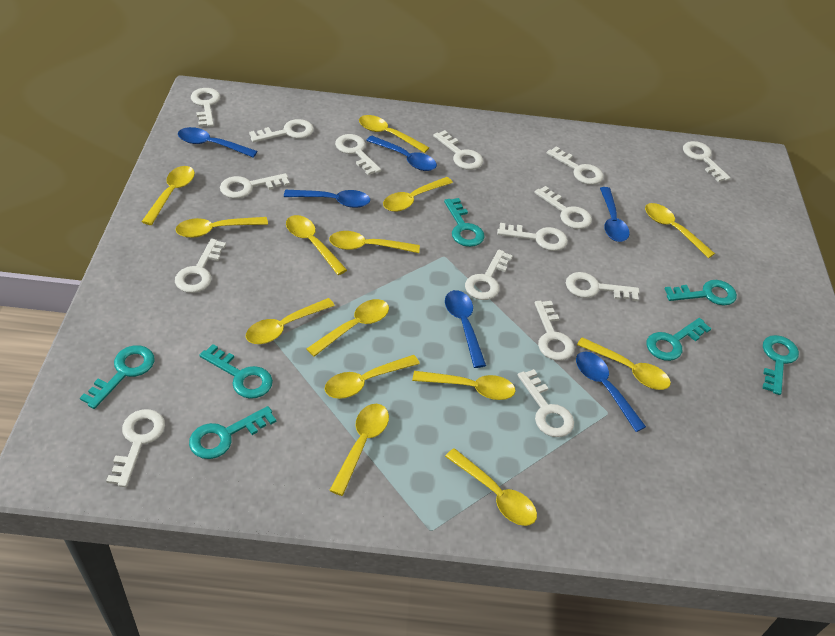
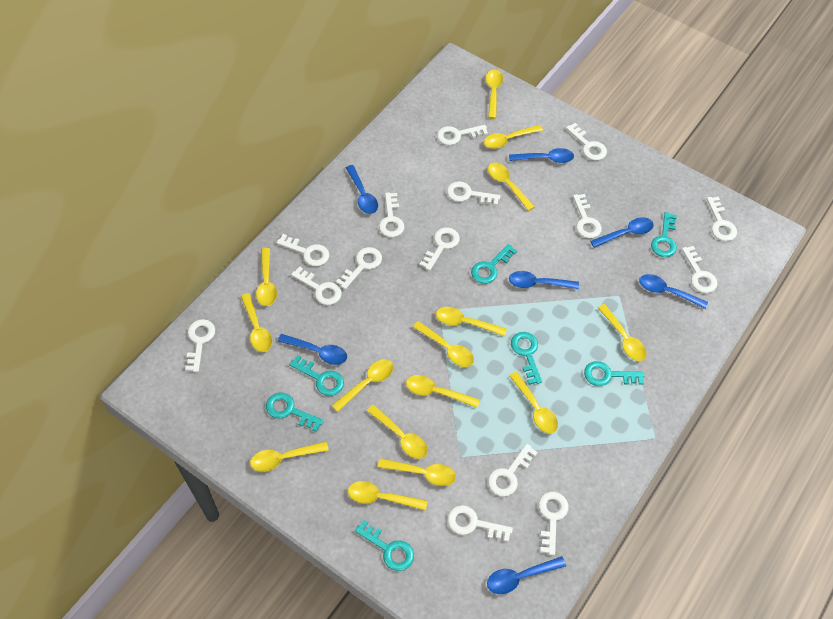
blue spoon: 6 -> 7
yellow spoon: 14 -> 15

